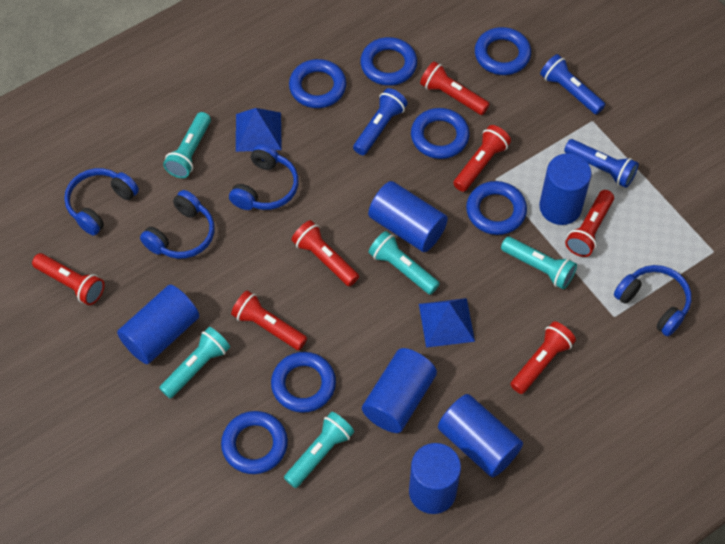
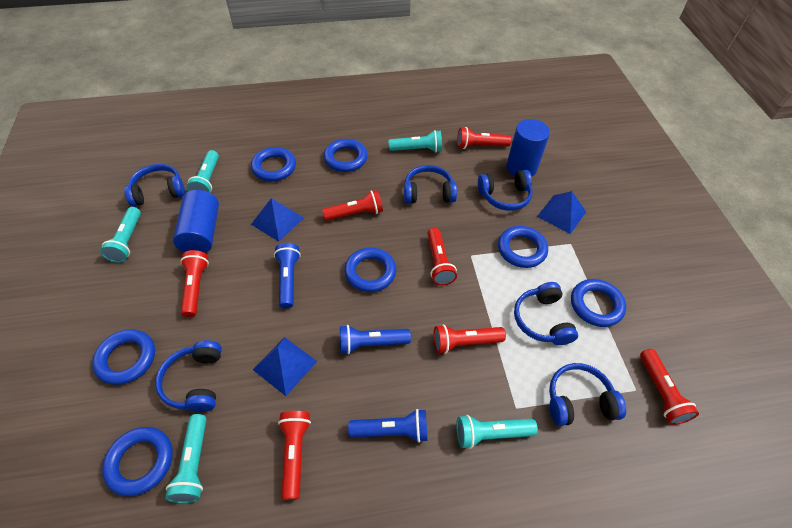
blue cylinder: 6 -> 2
blue headphones: 4 -> 6
blue pyramid: 2 -> 3

